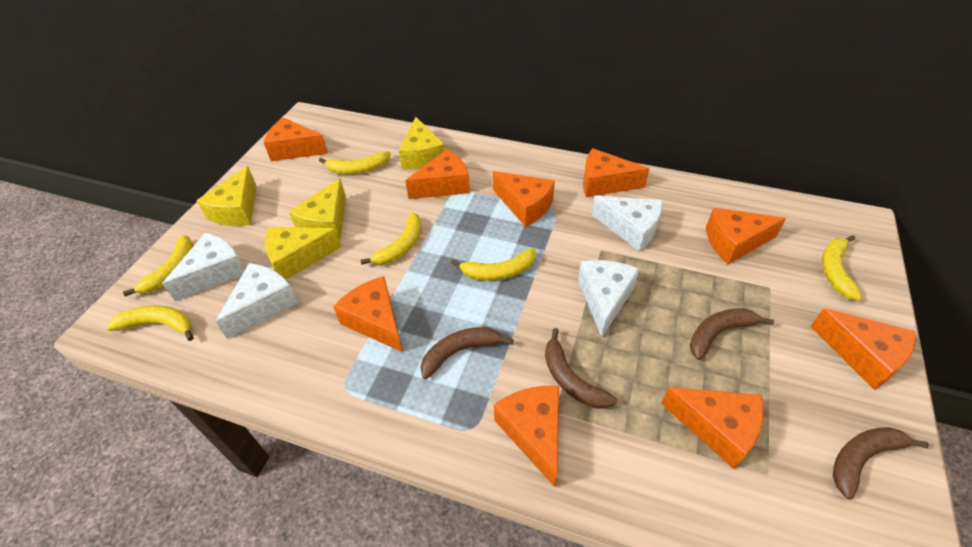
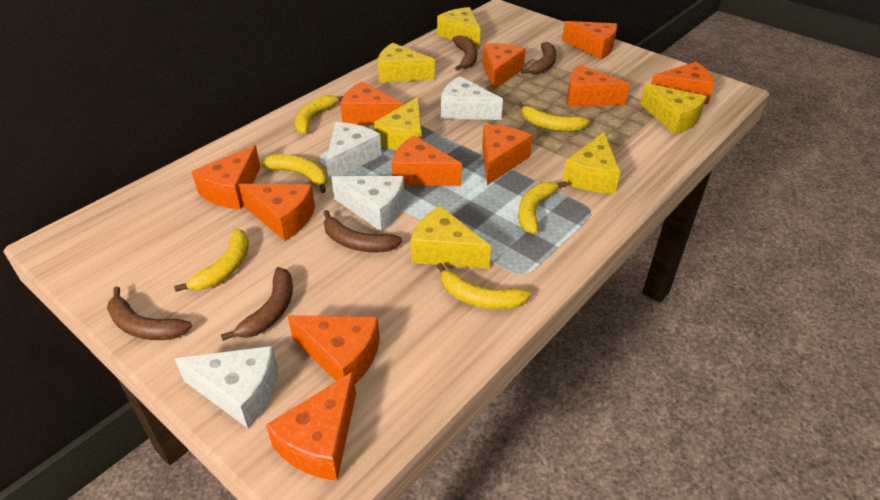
brown banana: 4 -> 5
orange cheese: 9 -> 11
yellow cheese: 4 -> 6

